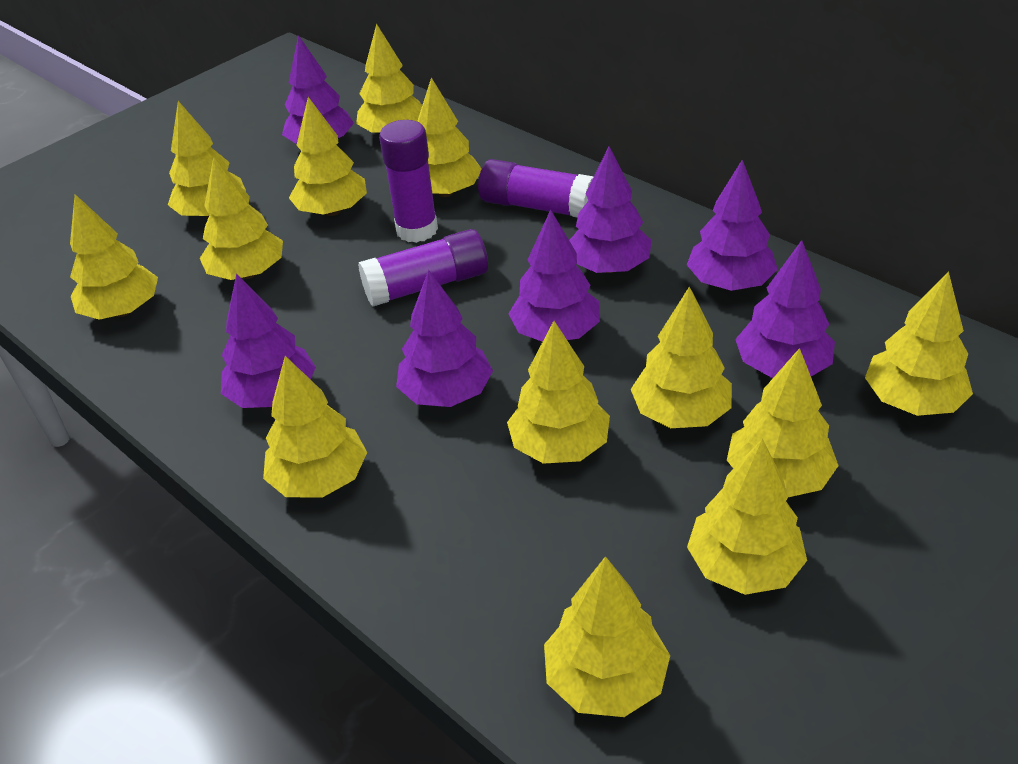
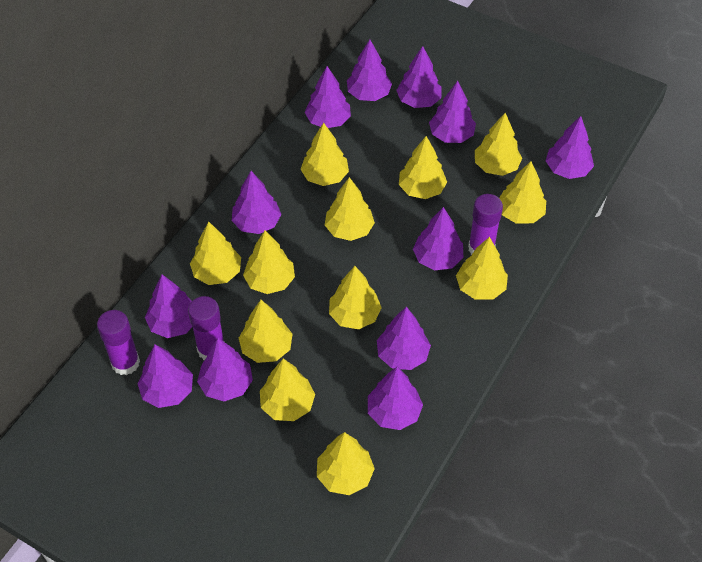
purple tree: 7 -> 12
yellow tree: 13 -> 12

